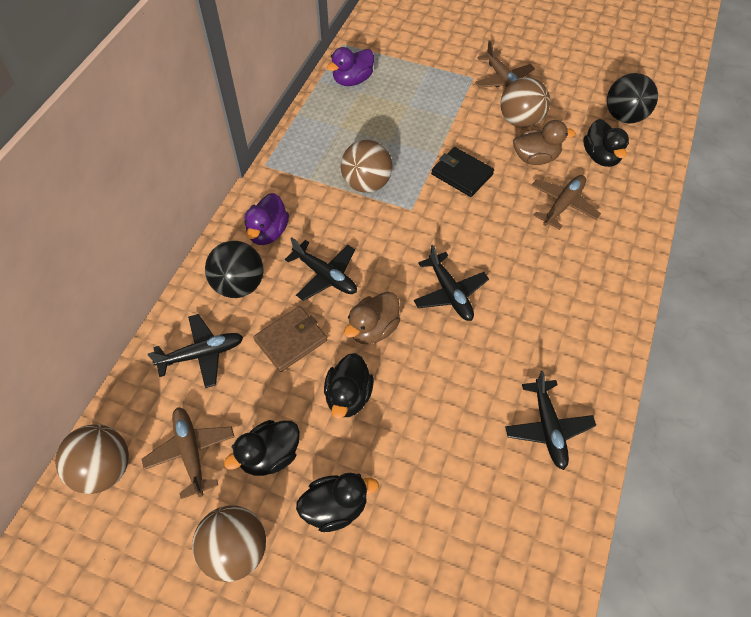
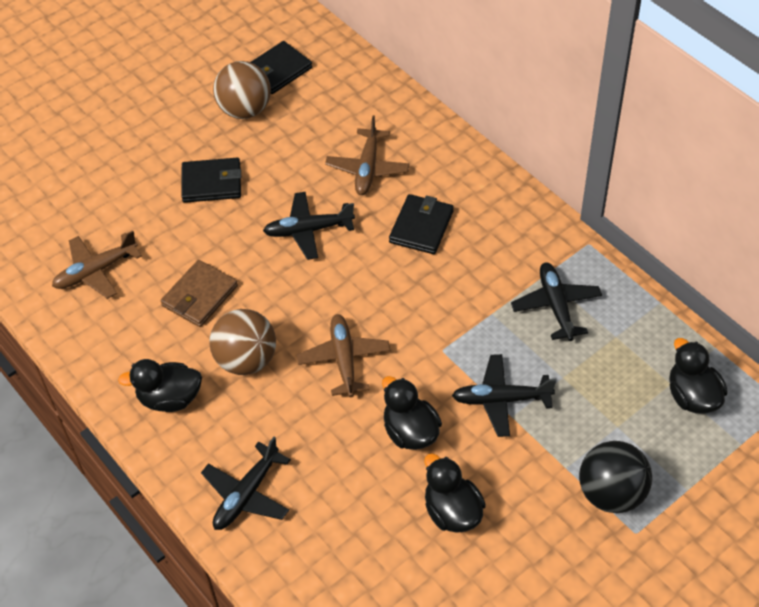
black ball: 2 -> 1
black wallet: 1 -> 3
brown ball: 4 -> 2
brown duck: 2 -> 0
purple duck: 2 -> 0

